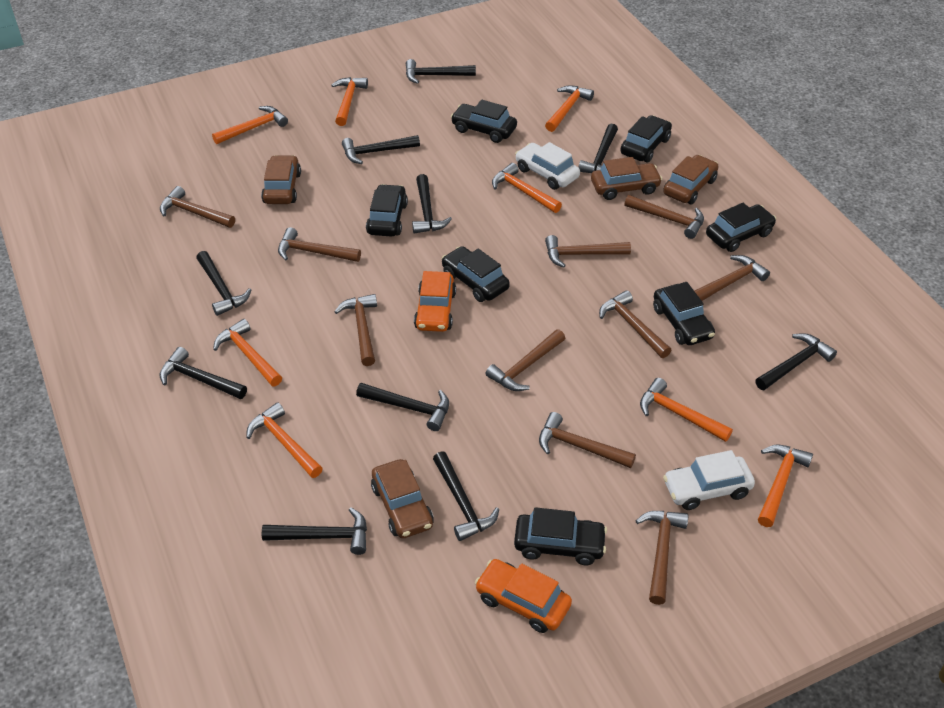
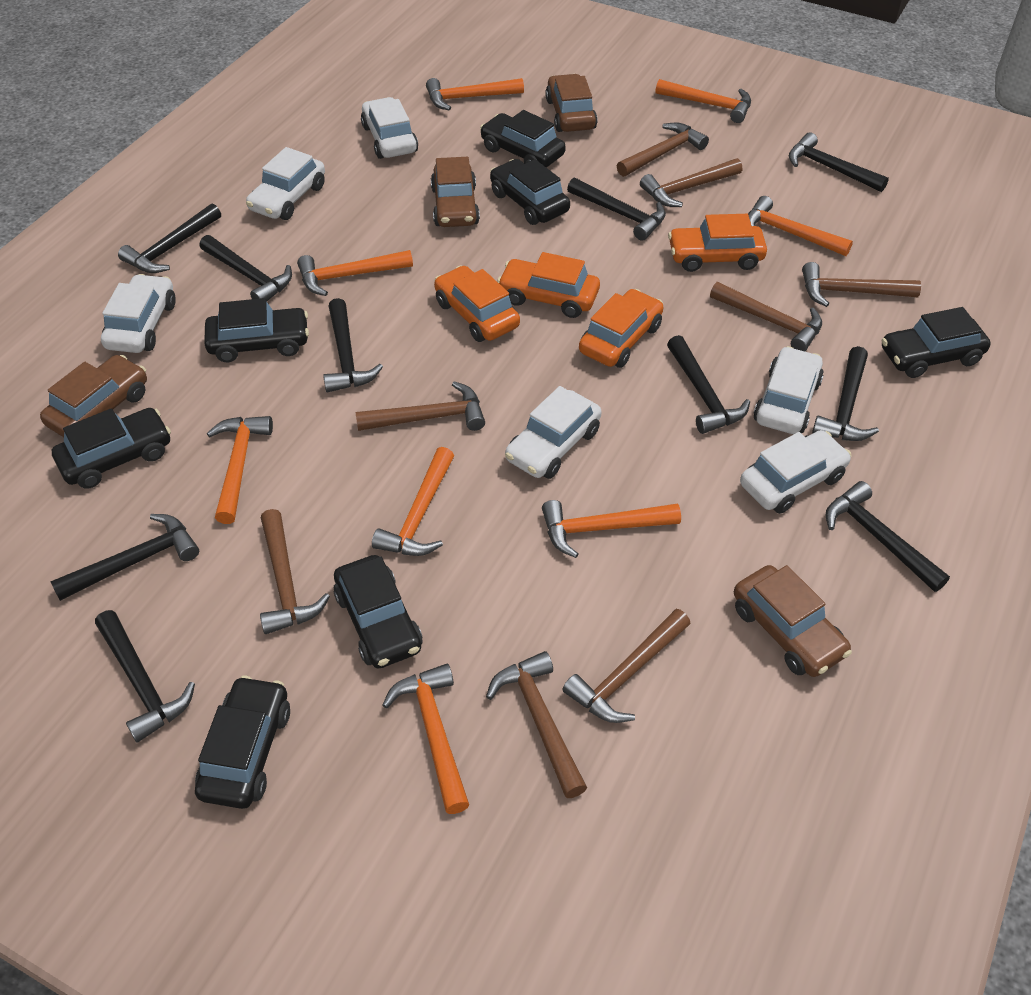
brown hammer: 10 -> 8
orange car: 2 -> 4
white car: 2 -> 6

